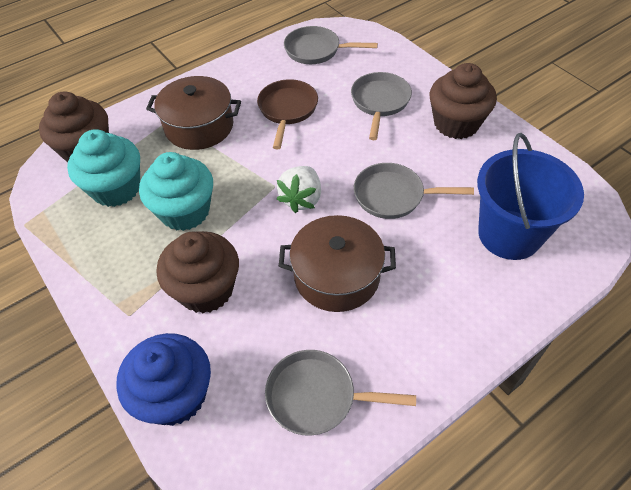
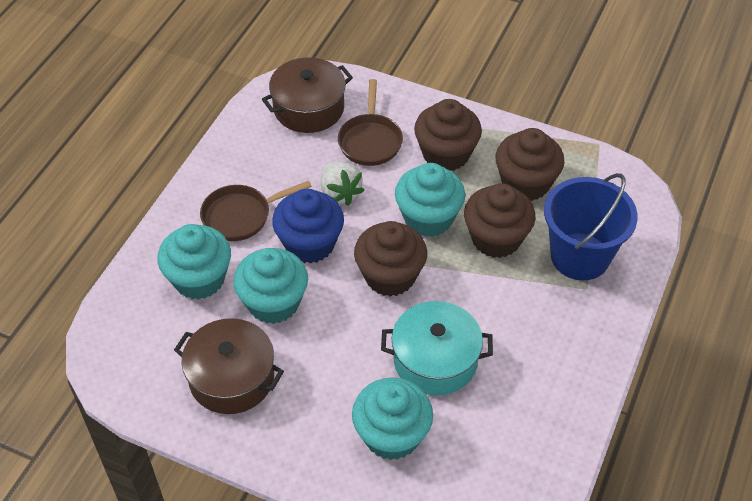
brown cupcake: 3 -> 4
brown pan: 1 -> 2
grey pan: 4 -> 0
turquoise cupcake: 2 -> 4
turquoise pot: 0 -> 1

